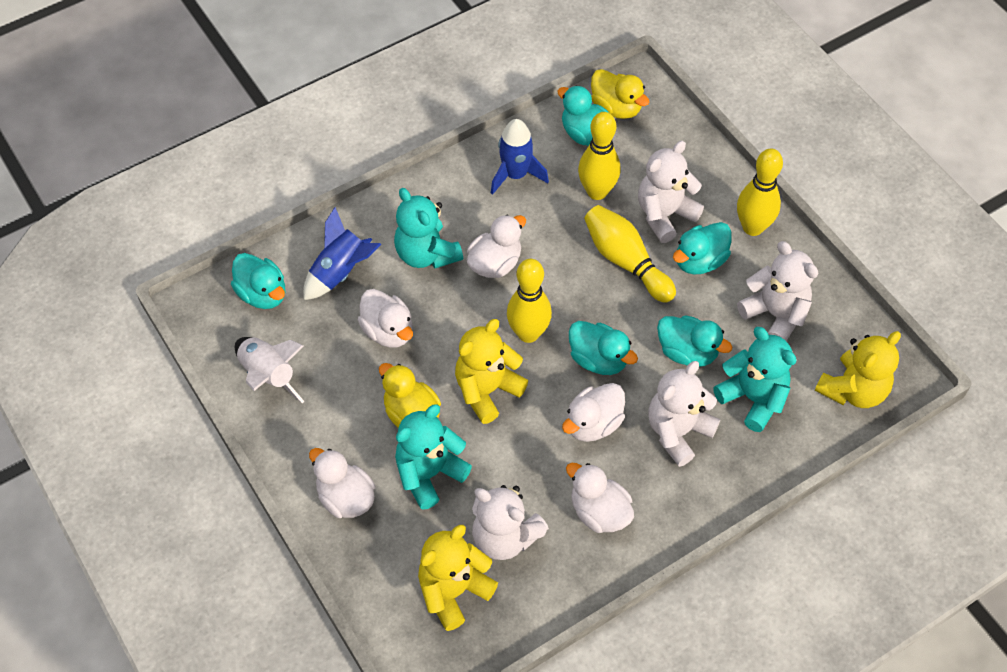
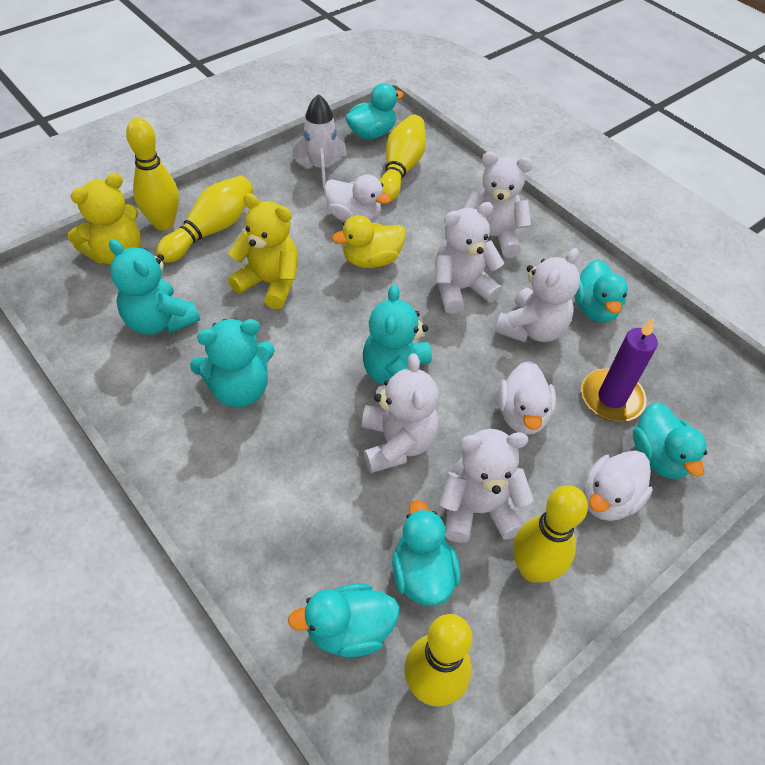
blue rocket: 2 -> 0
purple candle: 0 -> 1
white duck: 5 -> 3
white teddy bear: 4 -> 5
yellow bowling pin: 4 -> 5
yellow duck: 2 -> 1
yellow teddy bear: 3 -> 2

